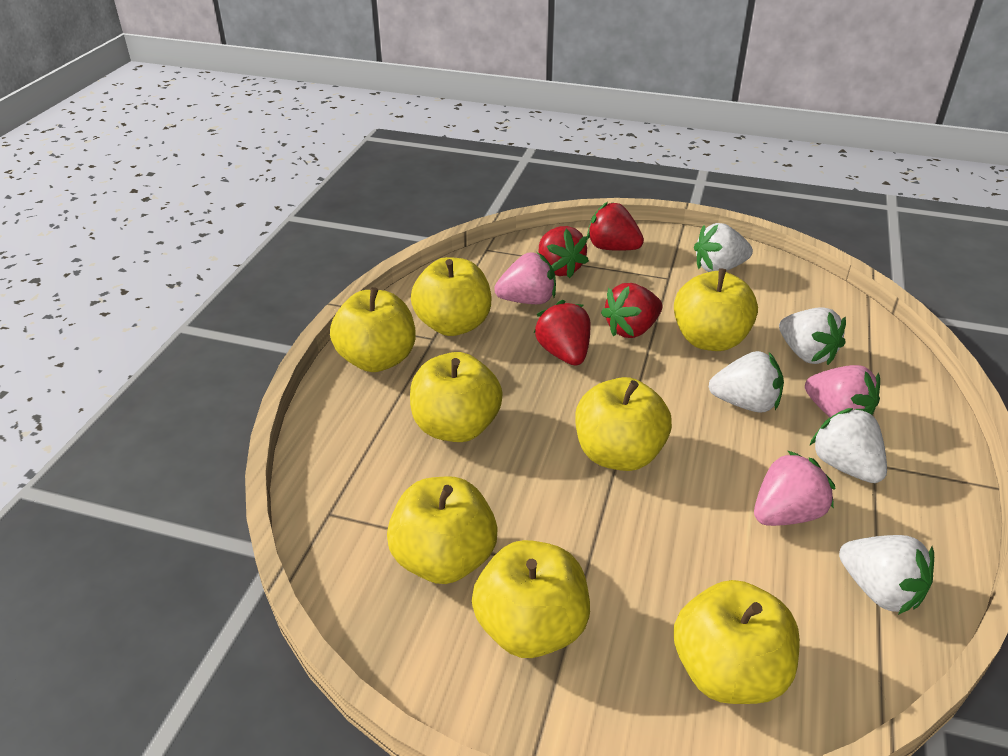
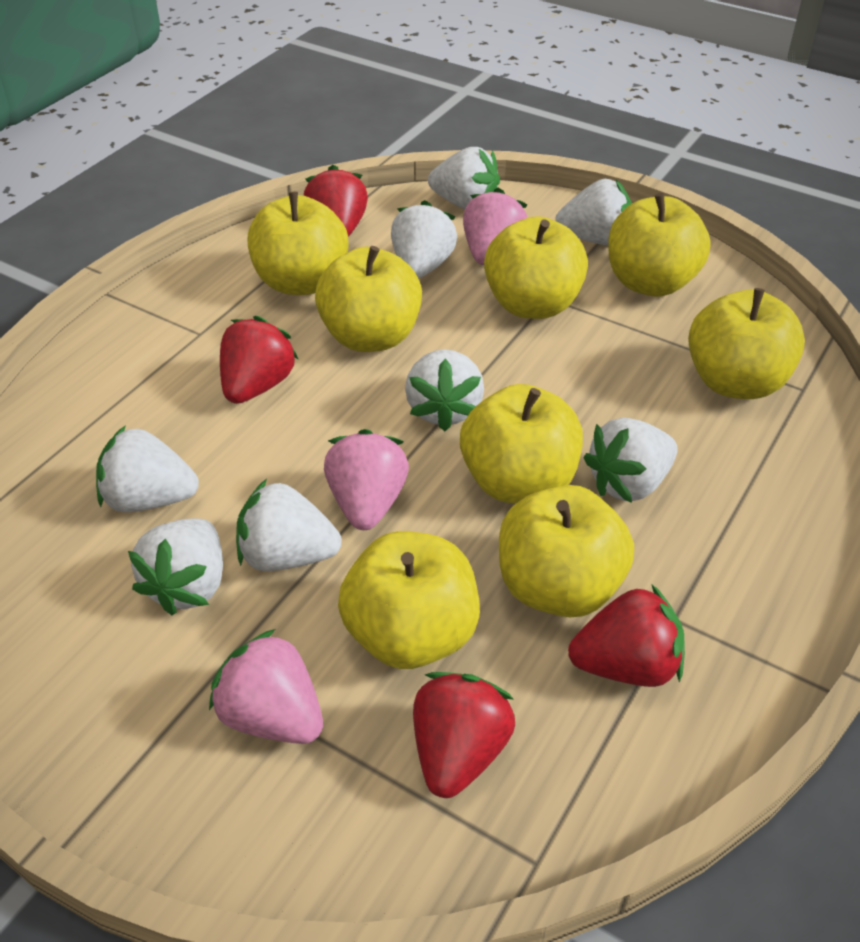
white strawberry: 5 -> 8

